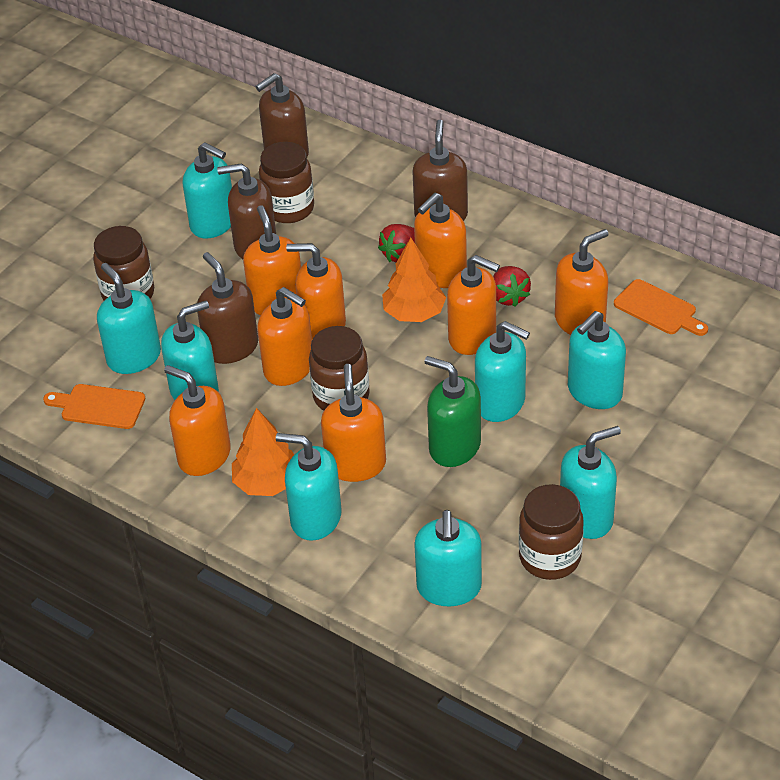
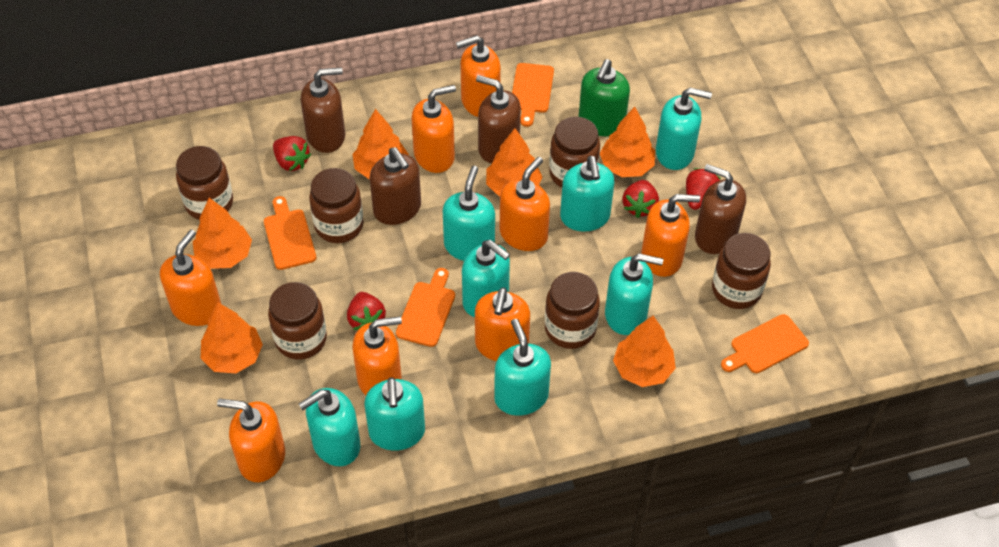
brown jar: 4 -> 6
orange cutting board: 2 -> 4
orange tree: 2 -> 6
red strawberry: 2 -> 4

